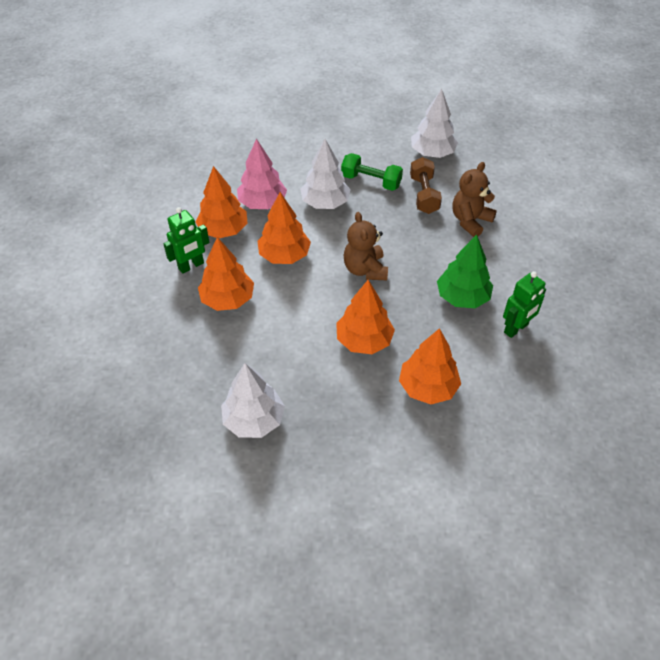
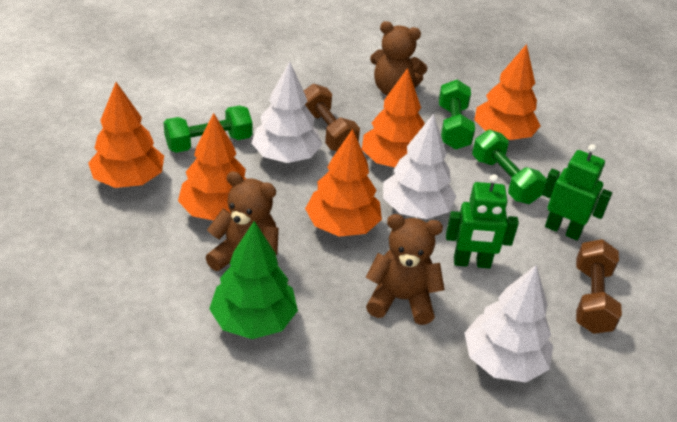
brown dumbbell: 1 -> 2
brown teddy bear: 2 -> 3
green dumbbell: 1 -> 3
pink tree: 1 -> 0

